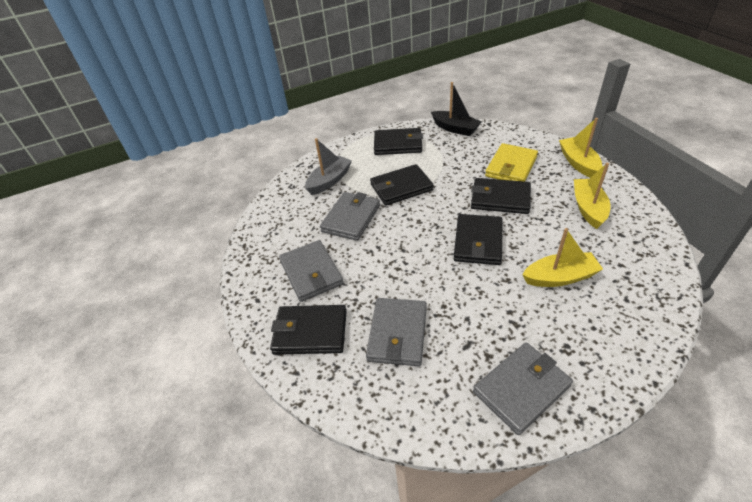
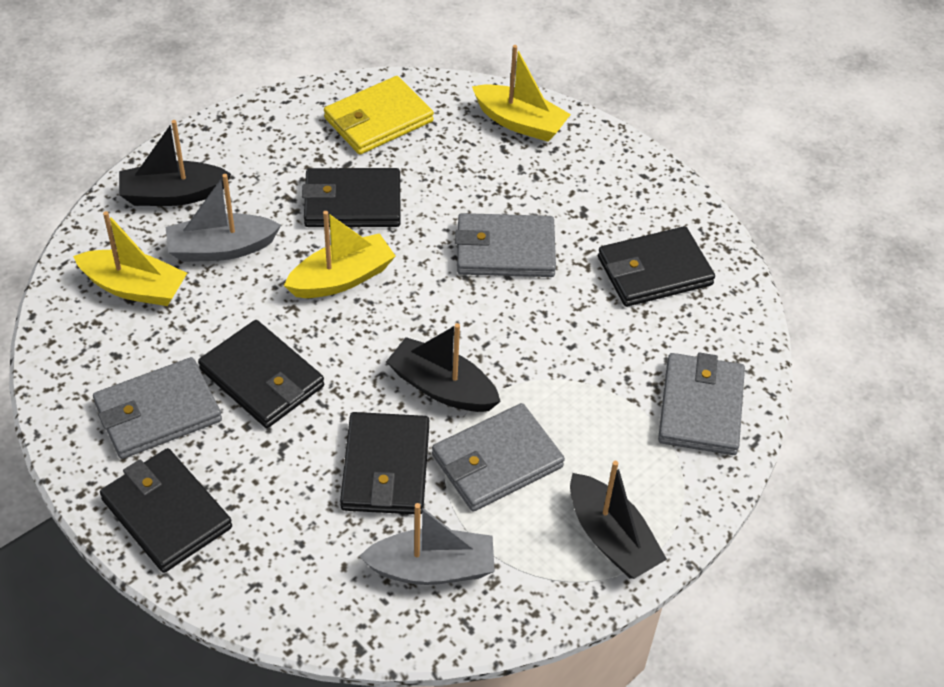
black boat: 1 -> 3
grey boat: 1 -> 2

